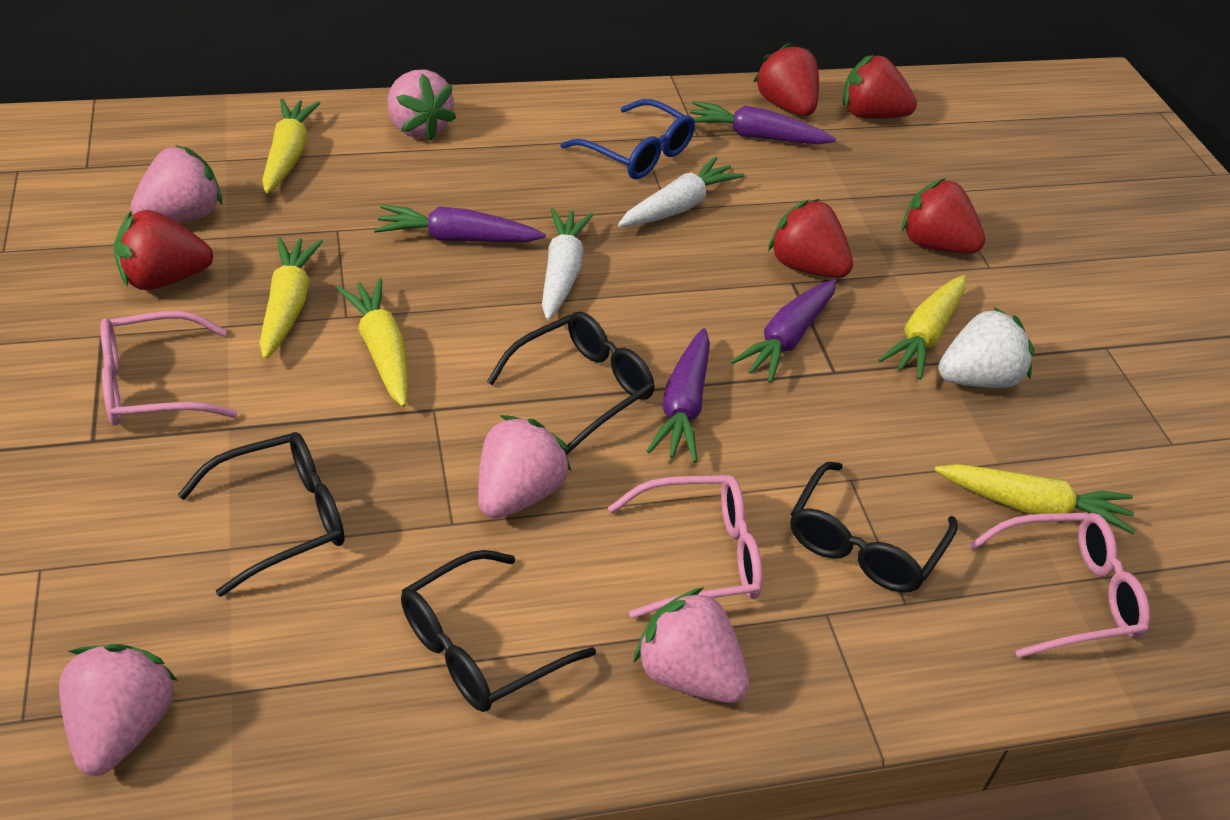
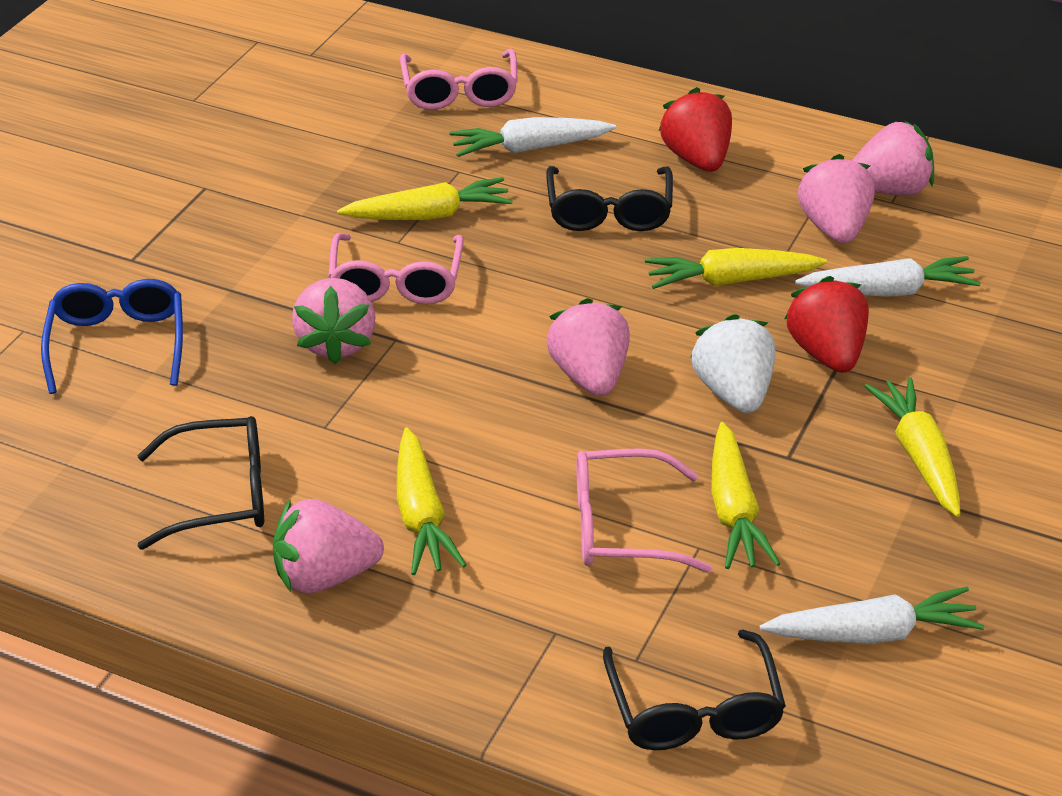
black glasses: 4 -> 3
purple carrot: 4 -> 0
red strawberry: 5 -> 2
white carrot: 2 -> 3

